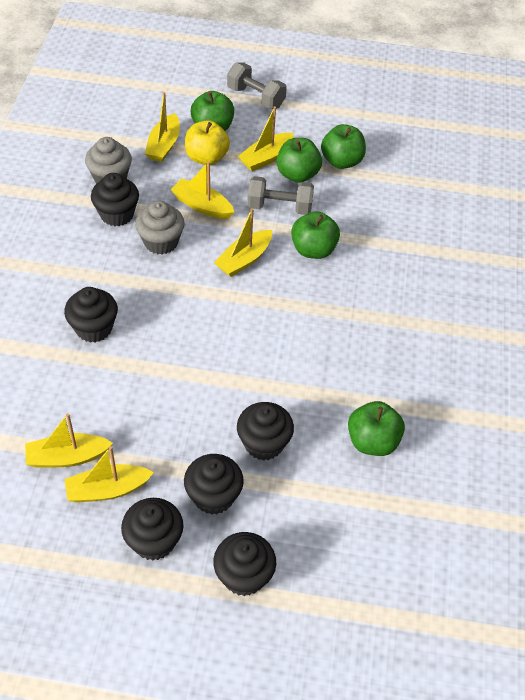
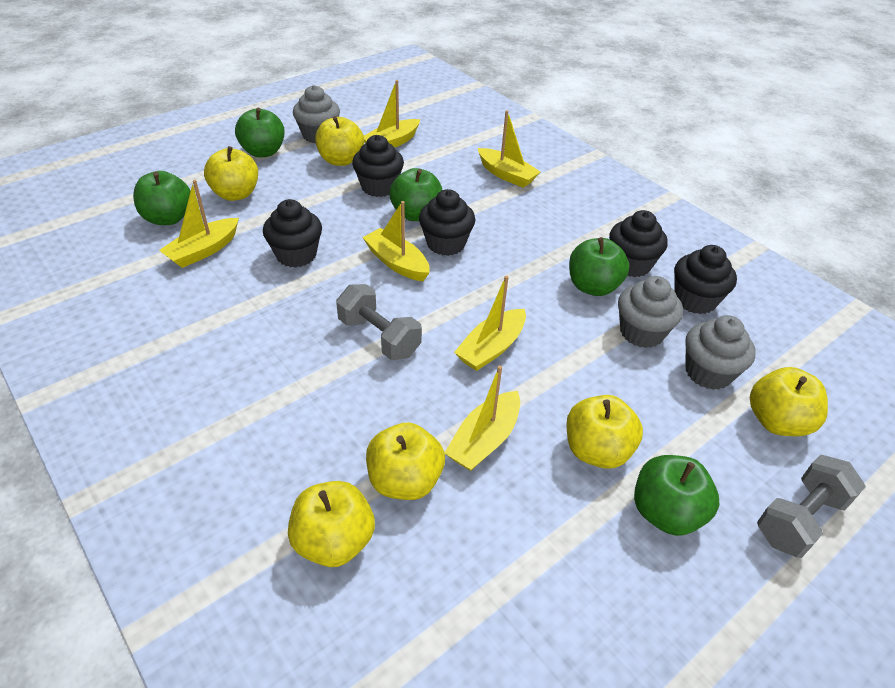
black cupcake: 6 -> 5
grey cupcake: 2 -> 3
yellow apple: 1 -> 6

